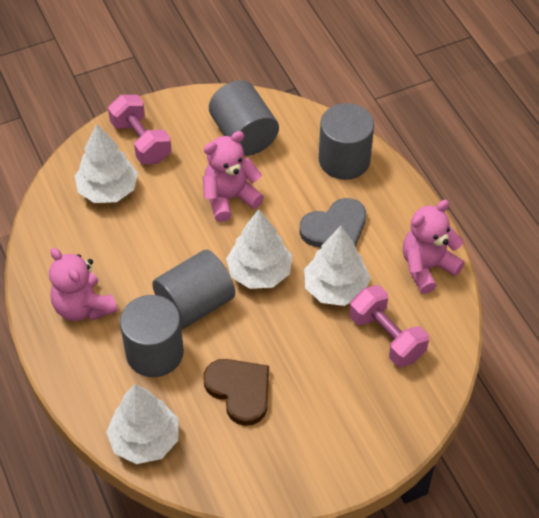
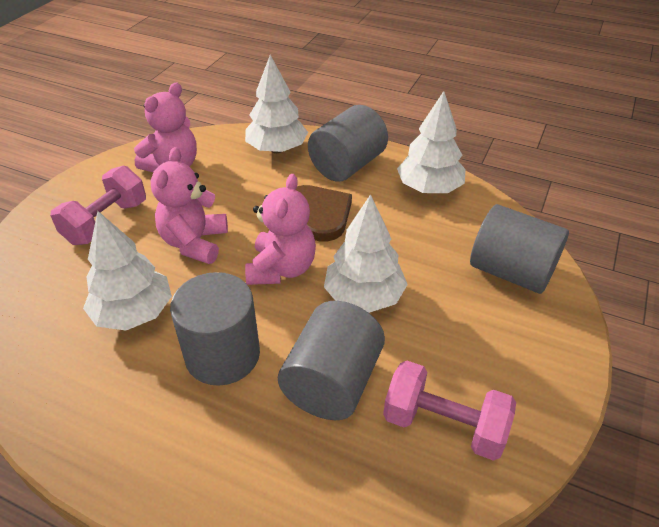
grey heart: 1 -> 0

